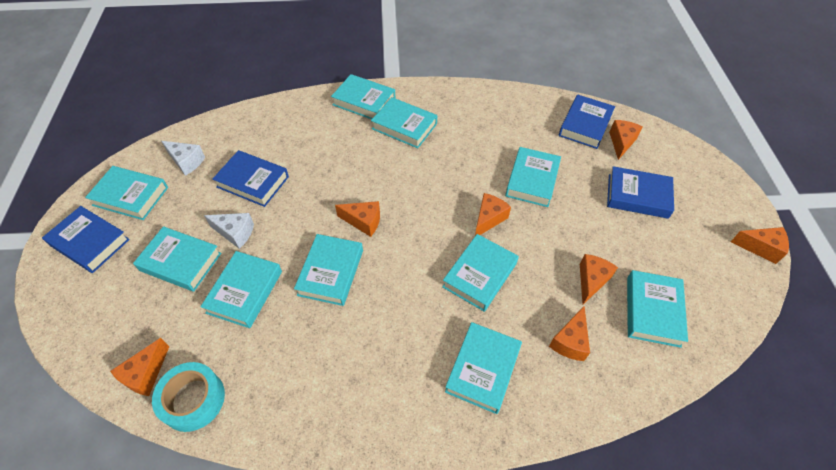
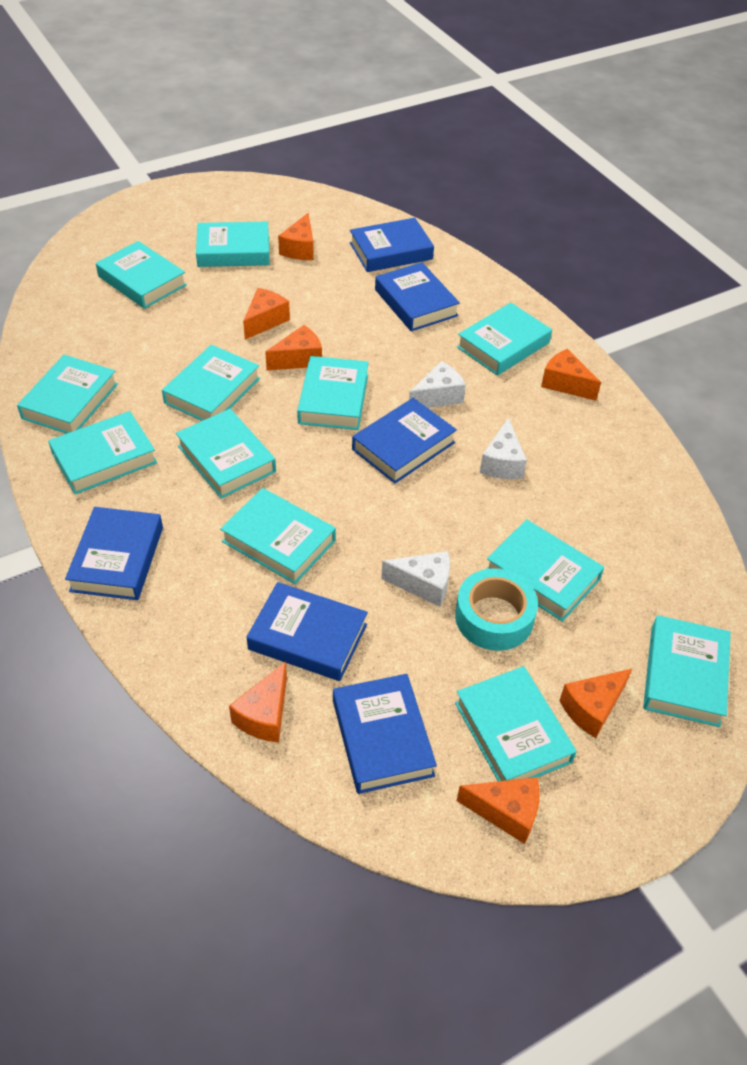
blue book: 4 -> 6
turquoise book: 10 -> 12
white cheese: 2 -> 3

